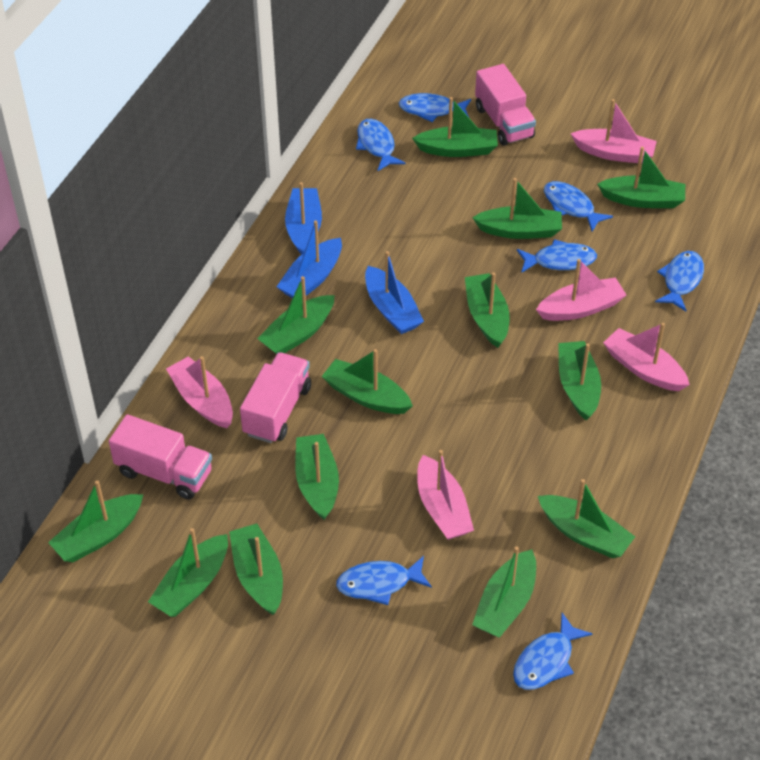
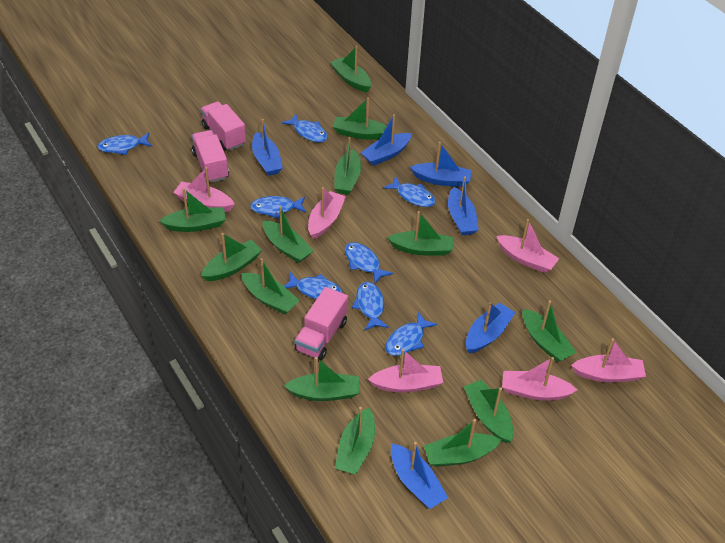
blue boat: 3 -> 6
blue fish: 7 -> 8
pink boat: 5 -> 6

